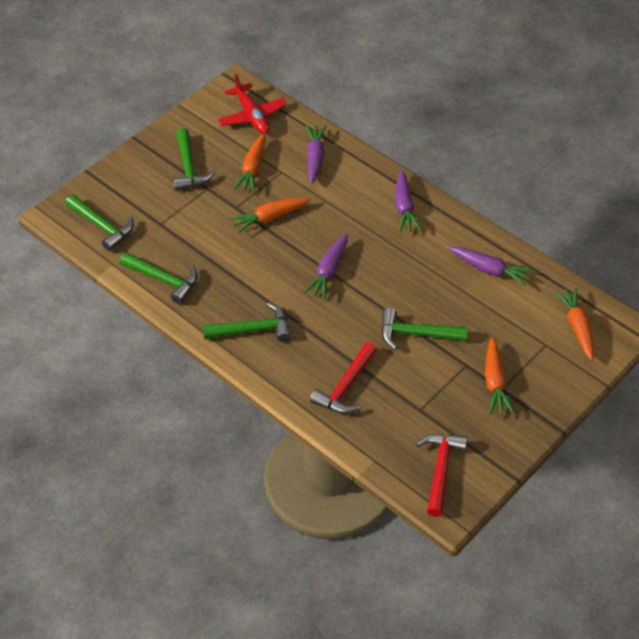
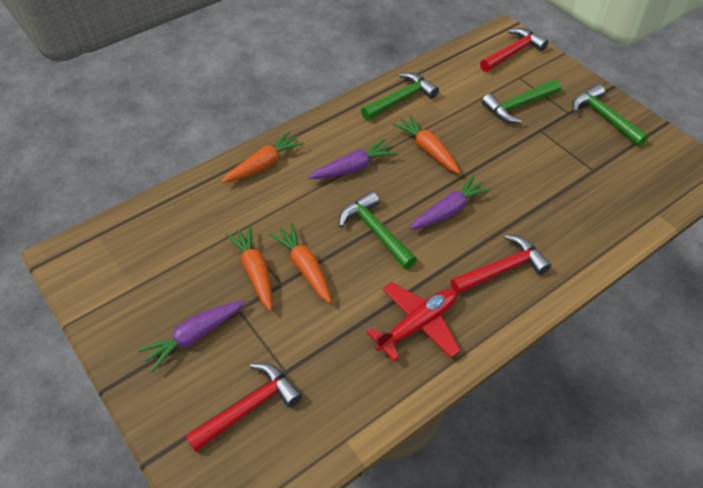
green hammer: 5 -> 4
purple carrot: 4 -> 3
red hammer: 2 -> 3

